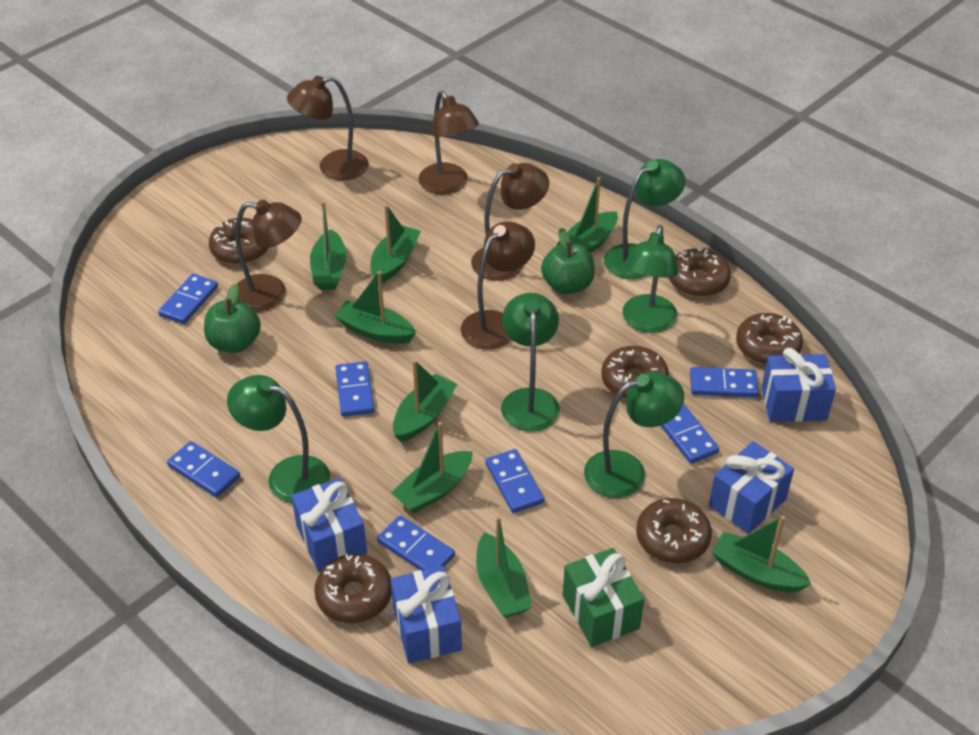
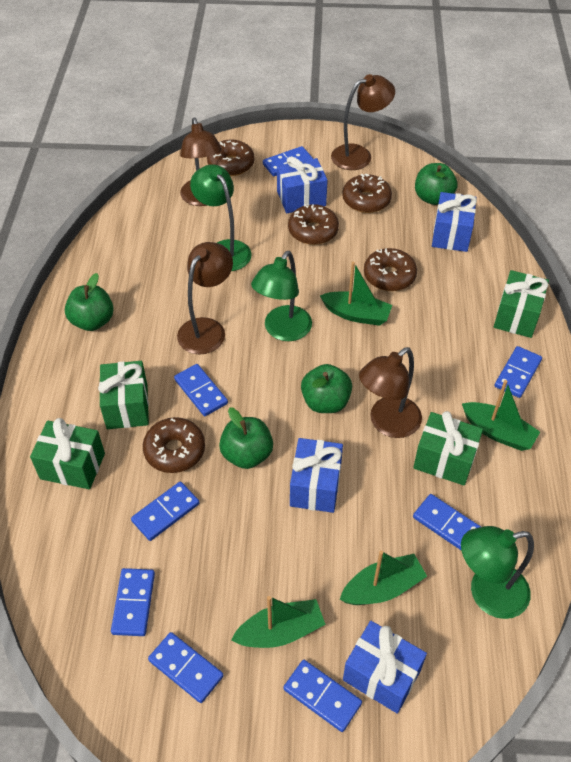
blue domino: 7 -> 8
brown donut: 6 -> 5
brown lamp: 5 -> 4
green apple: 2 -> 4
green boat: 8 -> 4
green gift: 1 -> 4
green lamp: 5 -> 3

